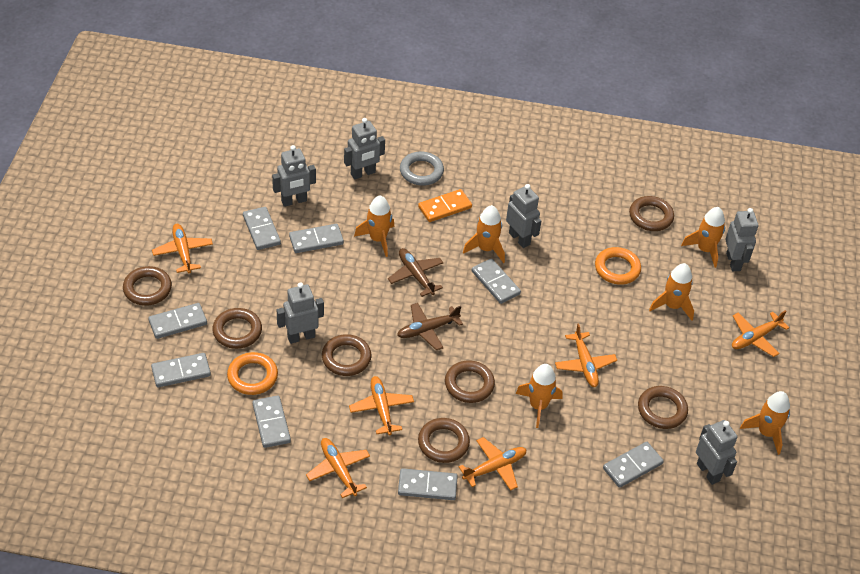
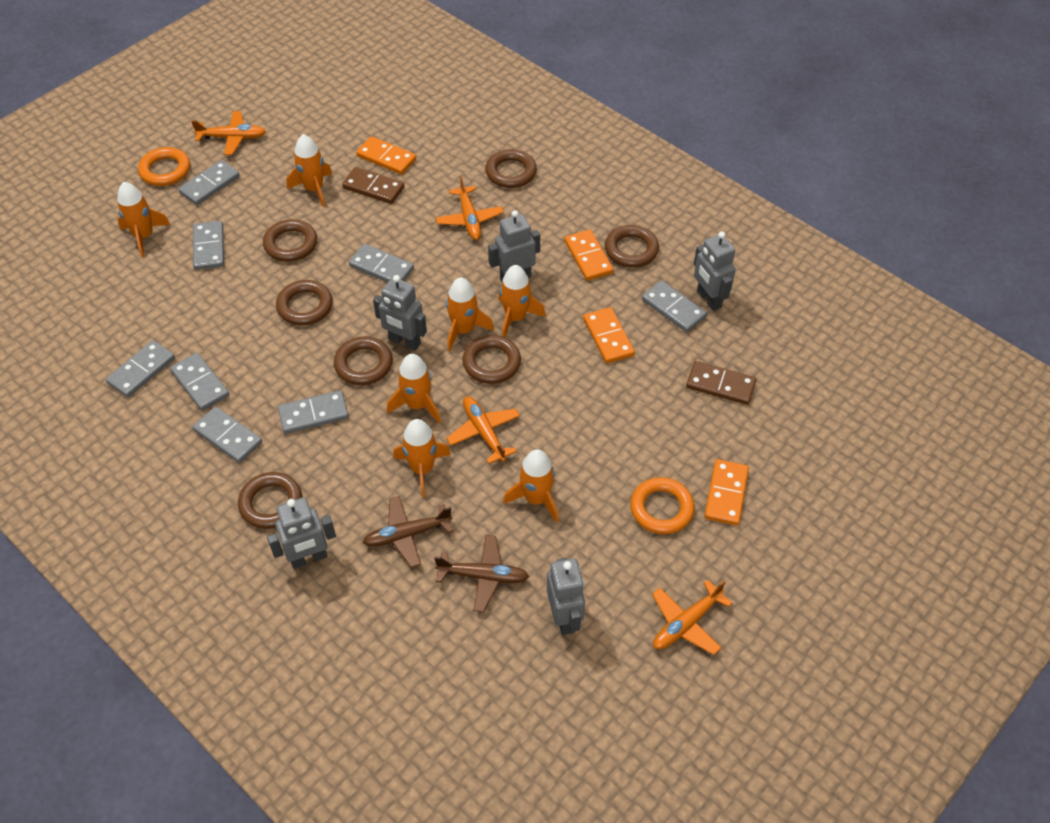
brown domino: 0 -> 2
grey ring: 1 -> 0
grey robot: 6 -> 5
orange domino: 1 -> 4
orange plane: 6 -> 4
orange rocket: 6 -> 7

